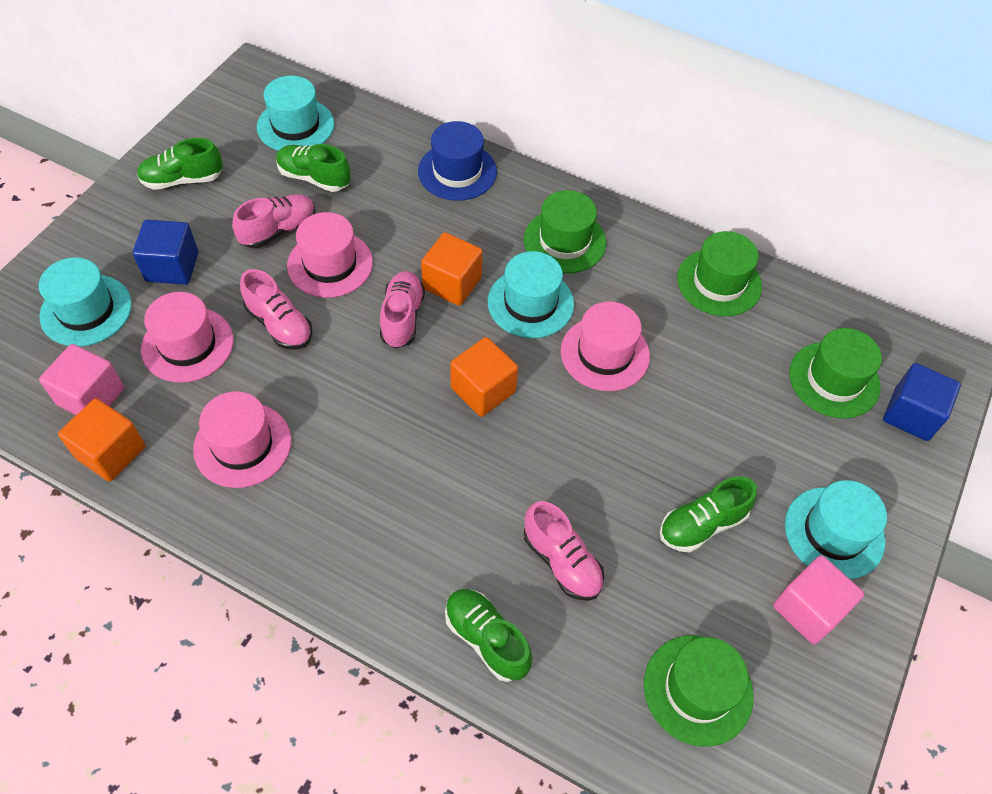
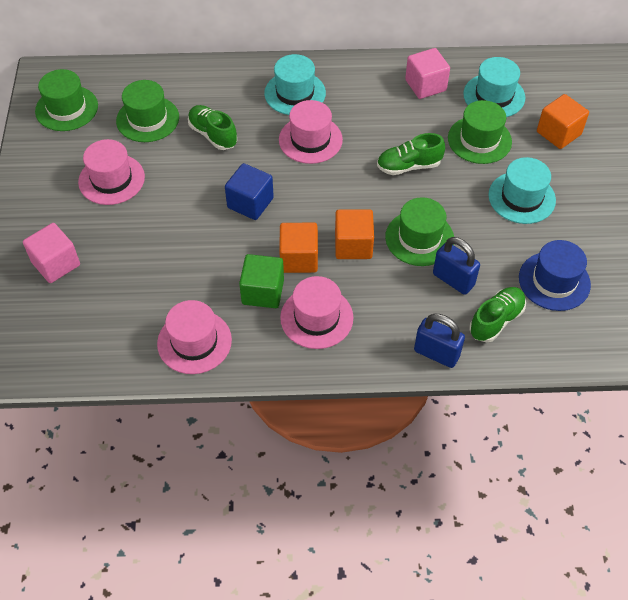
blue cube: 2 -> 1
blue padlock: 0 -> 2
green cube: 0 -> 1
green shoe: 4 -> 3
pink shoe: 4 -> 0
turquoise hat: 4 -> 3

